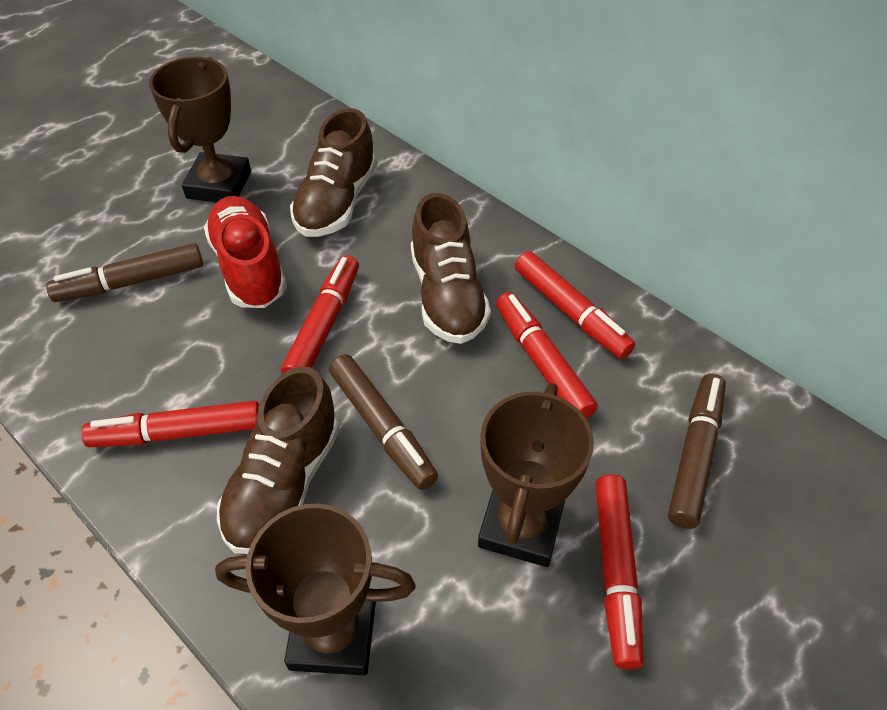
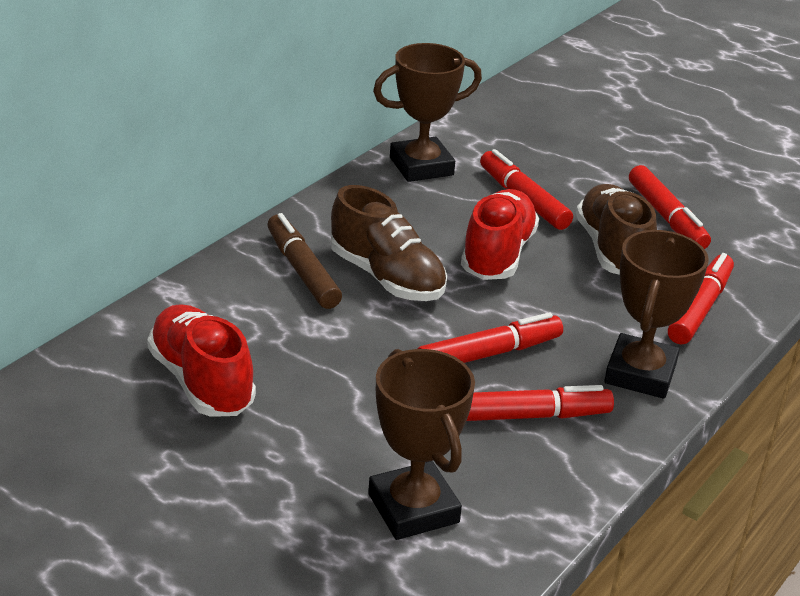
brown marker: 3 -> 1
brown shoe: 3 -> 2
red shoe: 1 -> 2

